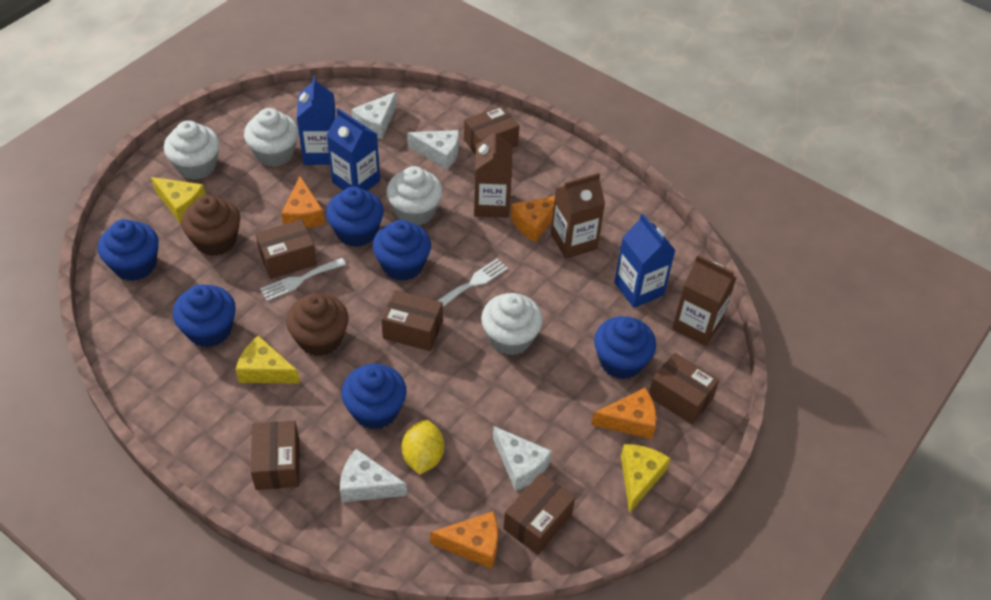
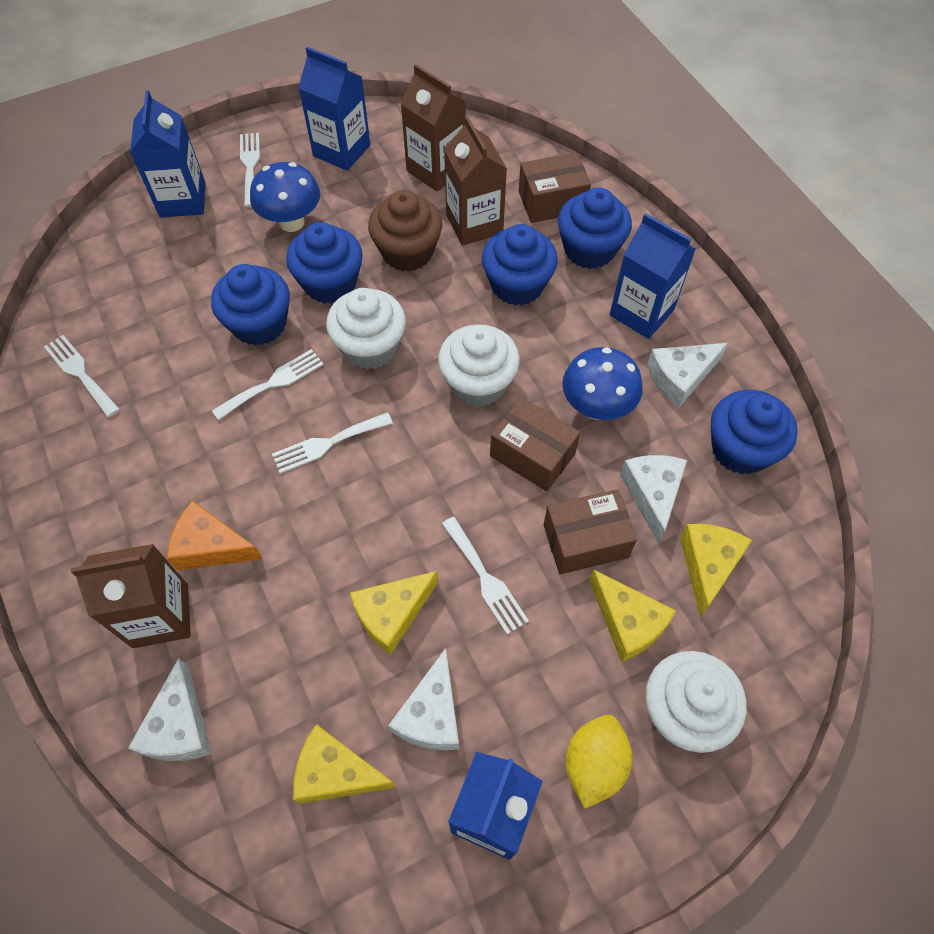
blue carton: 3 -> 4
blue cupcake: 6 -> 5
blue mushroom: 0 -> 2
brown box: 6 -> 3
brown cupcake: 2 -> 1
orange cheese: 4 -> 1
white cupcake: 4 -> 3
white fork: 2 -> 5
yellow cheese: 3 -> 4

